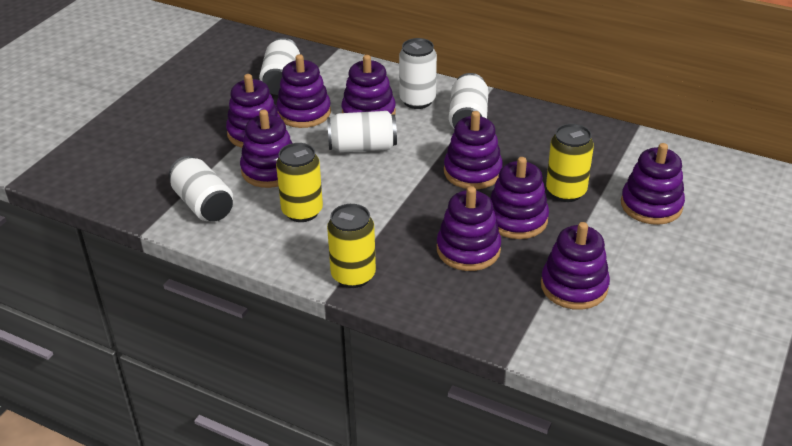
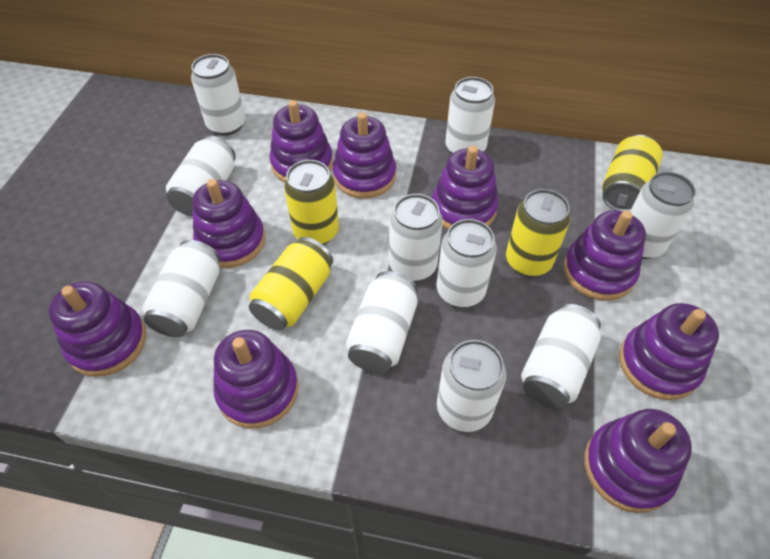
white can: 5 -> 10
yellow can: 3 -> 4

